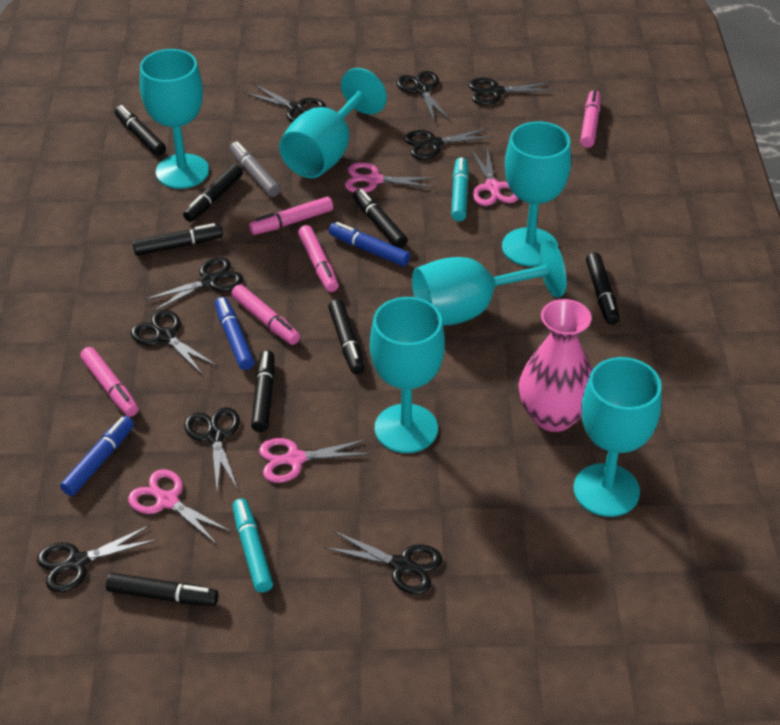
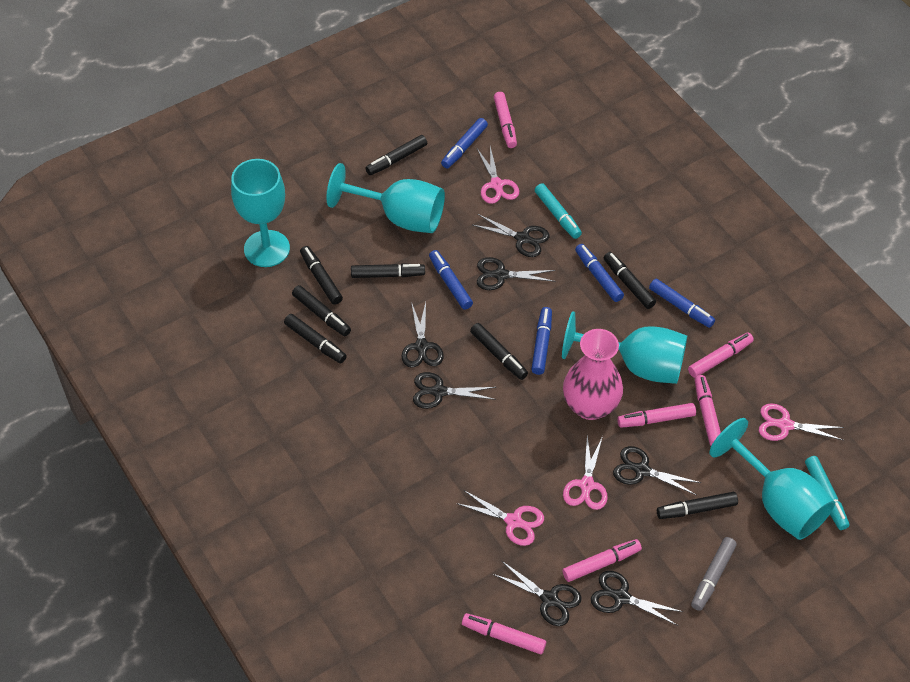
black scissors: 9 -> 7
blue marker: 3 -> 5
pink marker: 5 -> 6
turquoise goblet: 6 -> 4

